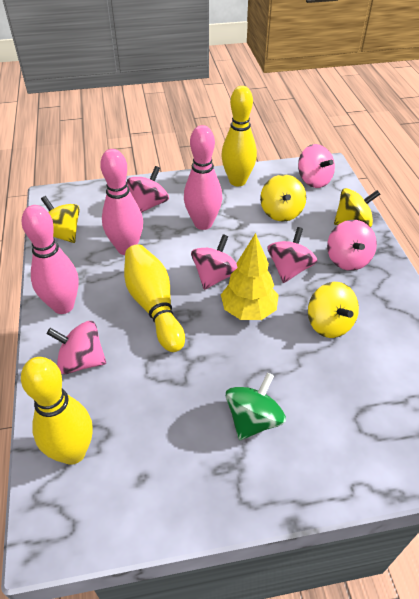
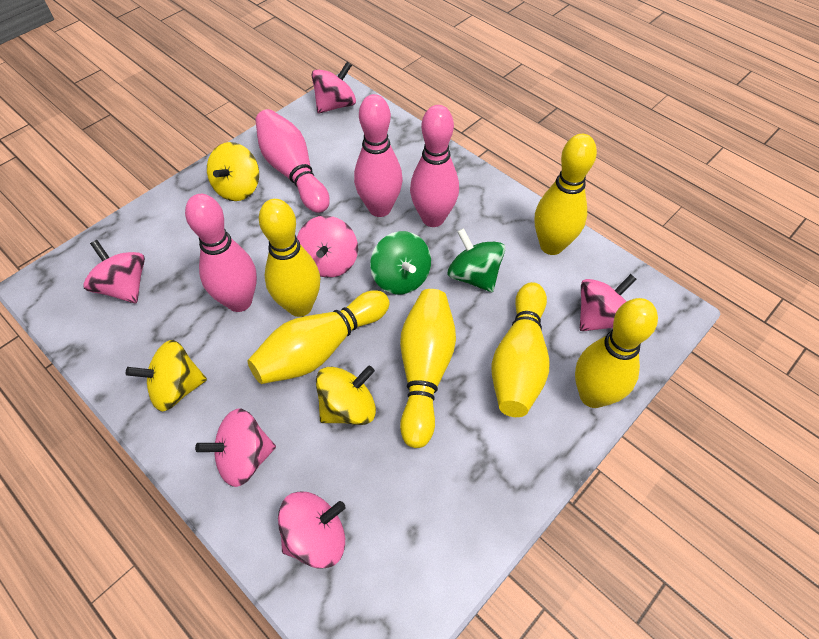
green spinning top: 1 -> 2
pink bowling pin: 3 -> 4
yellow bowling pin: 3 -> 6
yellow spinning top: 4 -> 3
yellow tree: 1 -> 0

